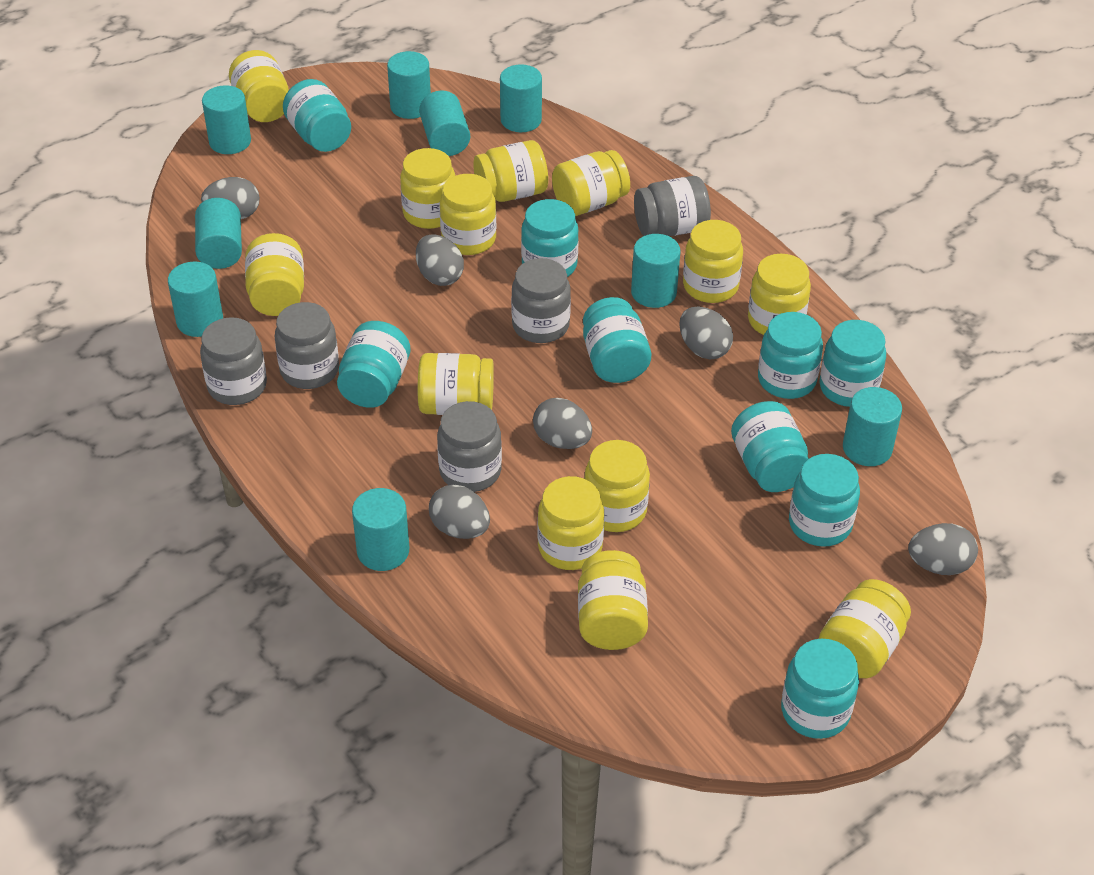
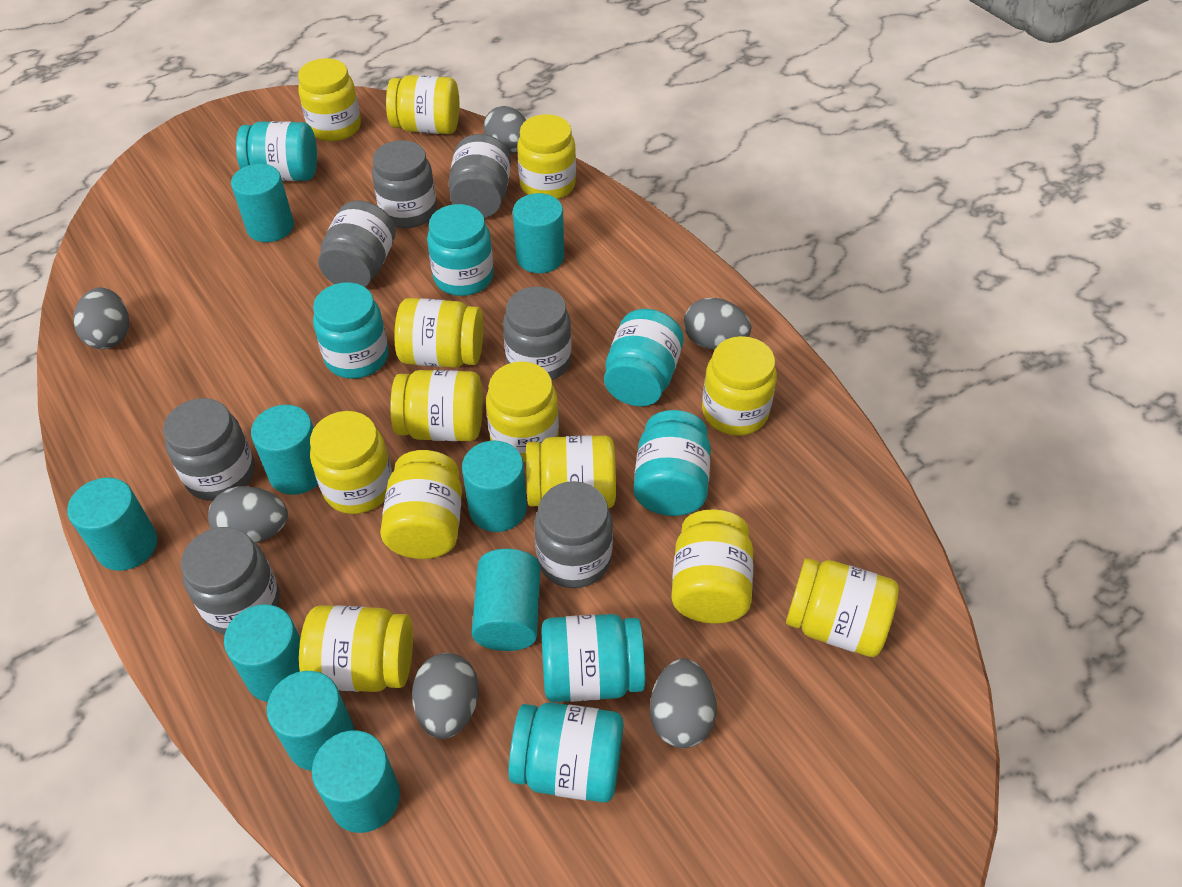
grey jar: 5 -> 7
turquoise jar: 9 -> 7

